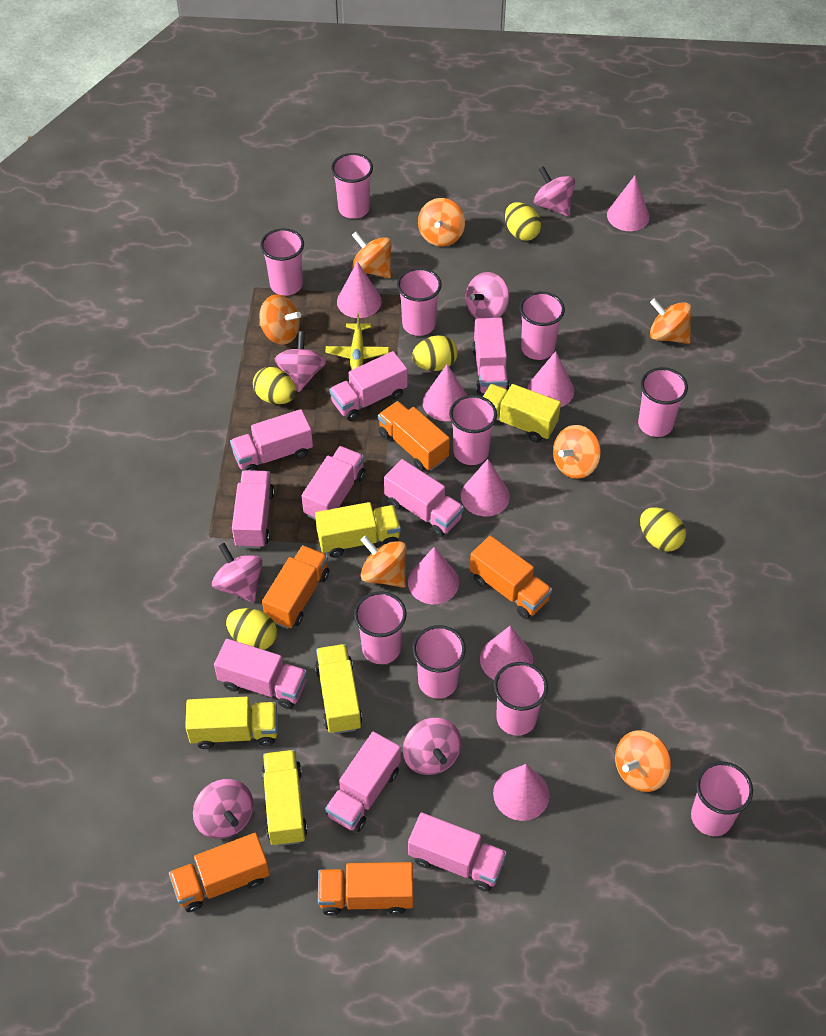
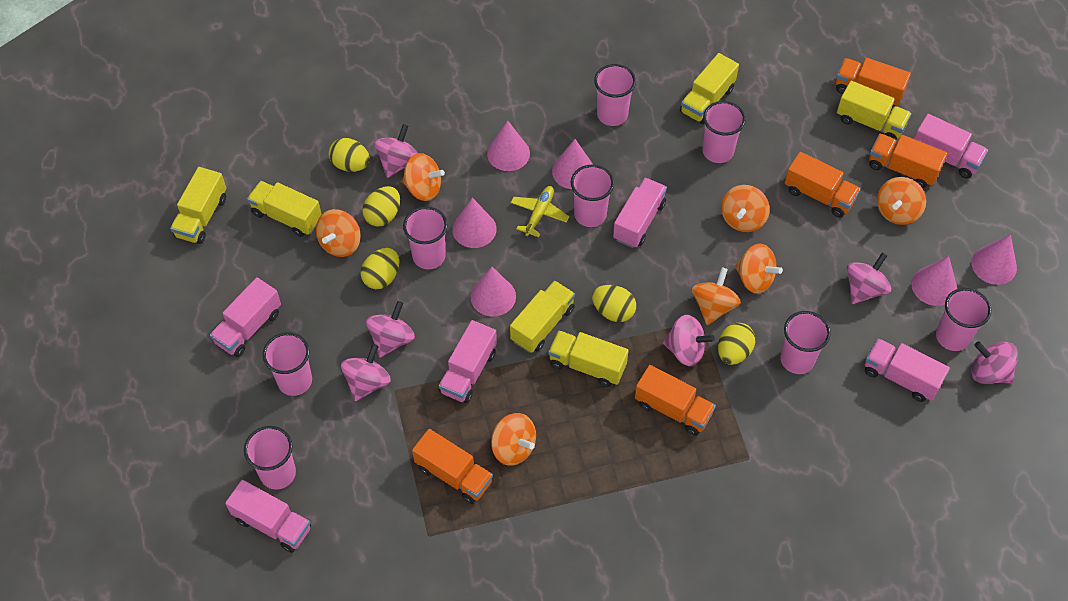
pink cone: 8 -> 6
pink cup: 10 -> 8
pink truck: 9 -> 6
yellow truck: 5 -> 6

